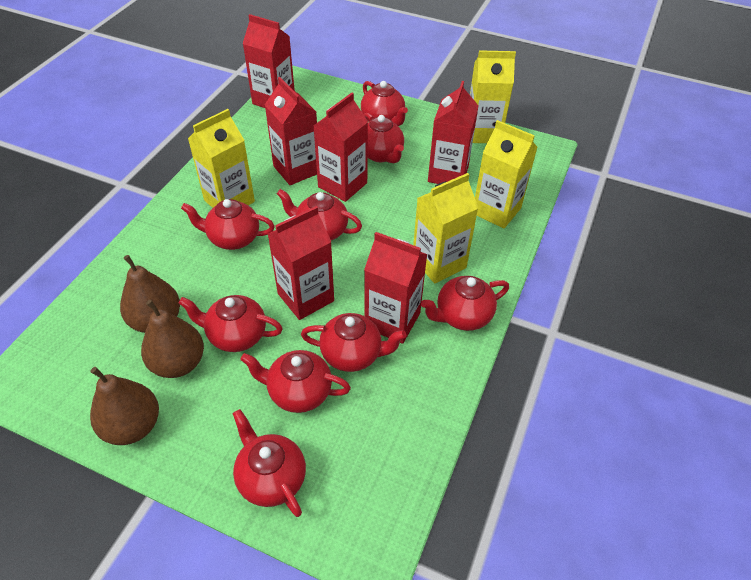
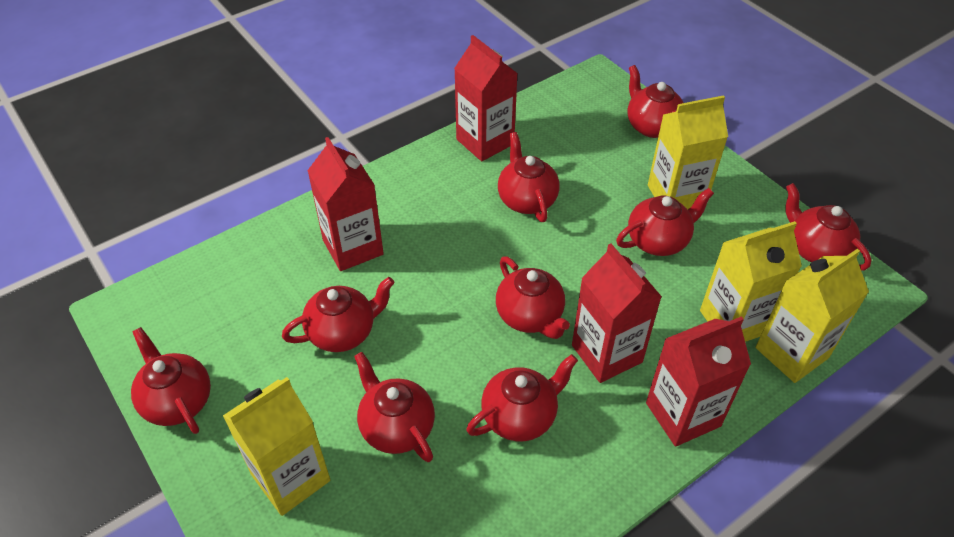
brown pear: 3 -> 0
red carton: 6 -> 4

